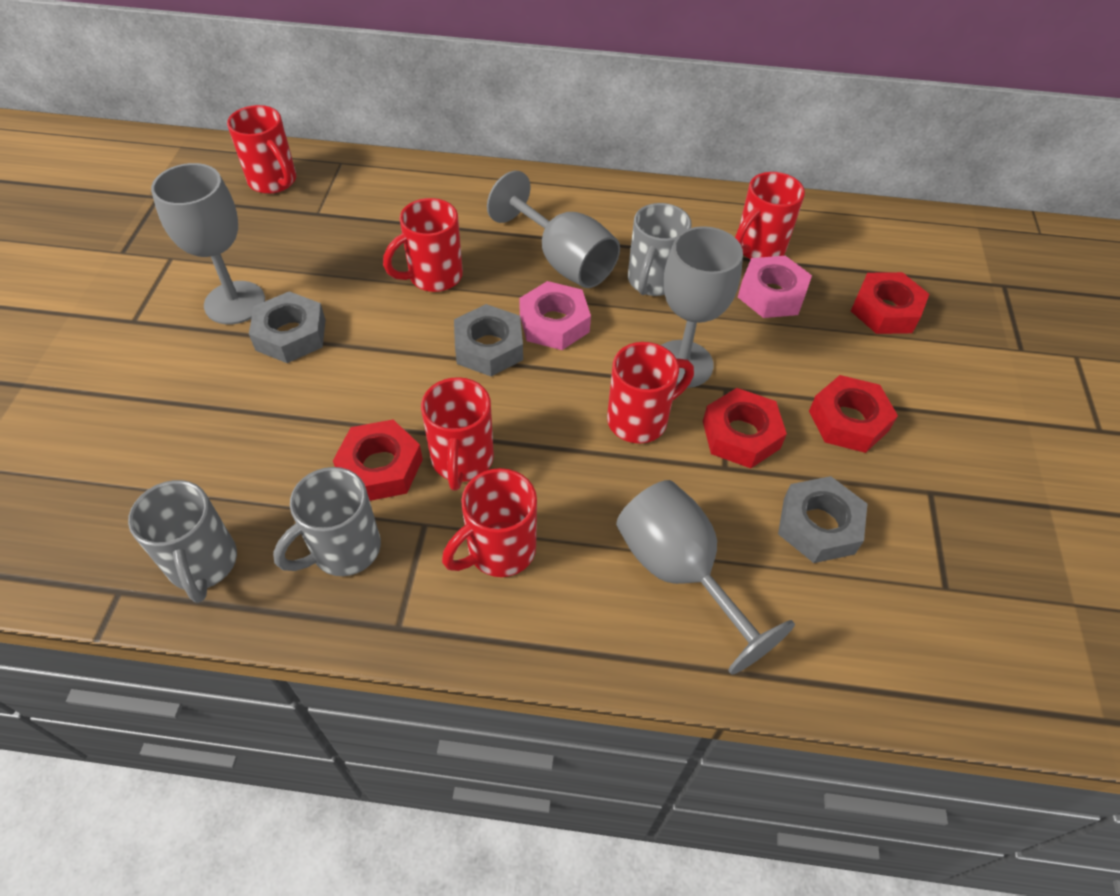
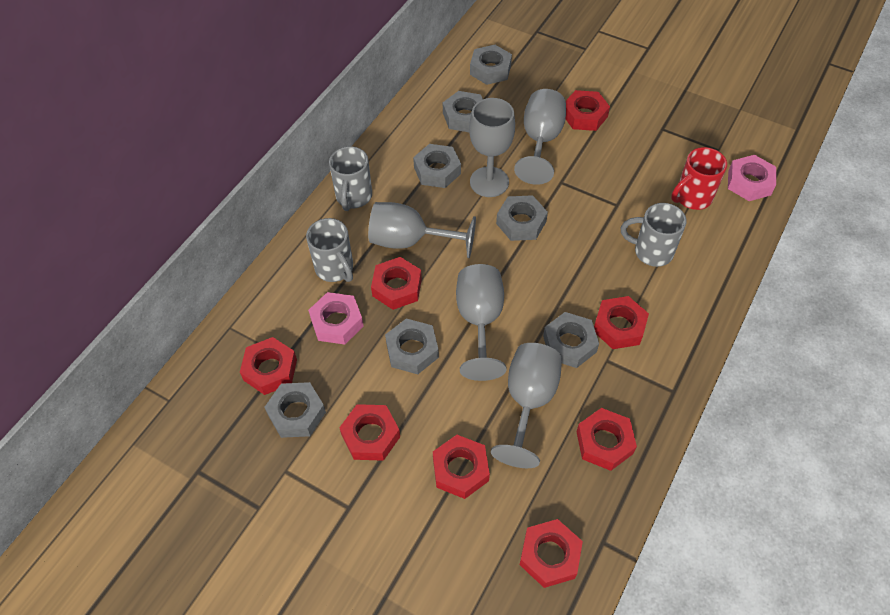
grey goblet: 4 -> 5
grey nut: 3 -> 7
red mug: 6 -> 1
red nut: 4 -> 8

